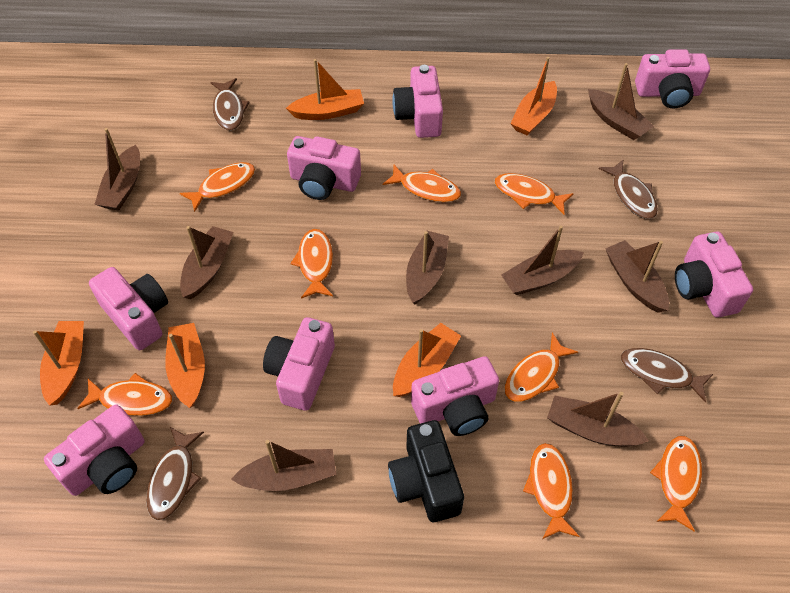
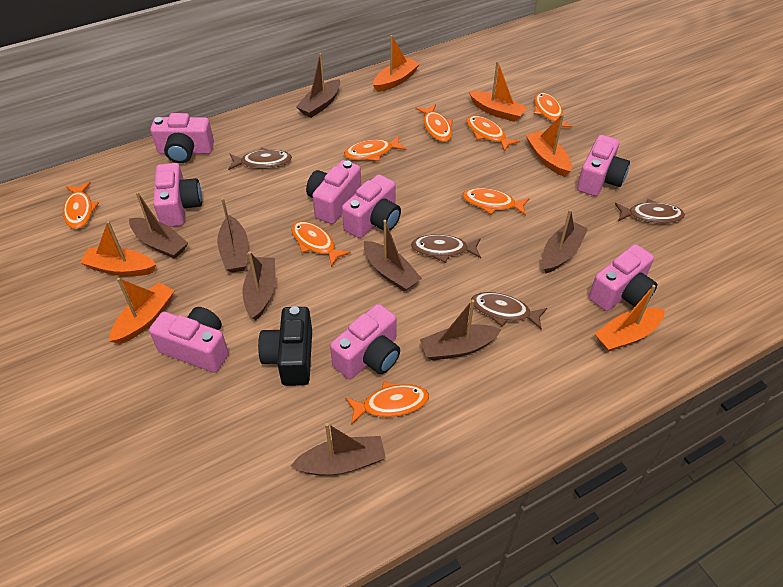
orange boat: 5 -> 6

